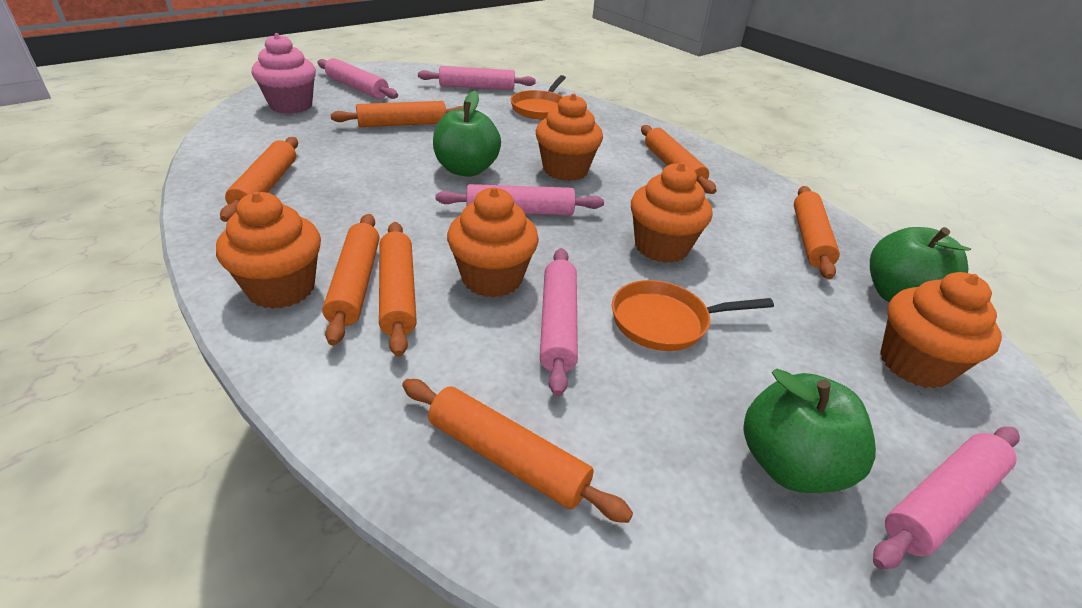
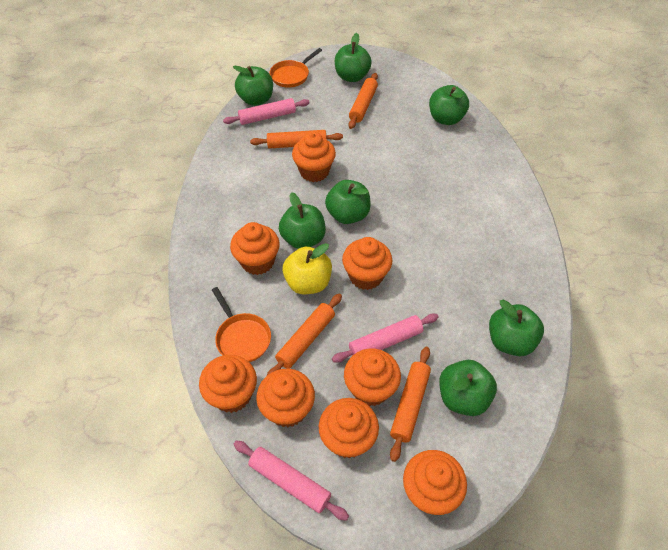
green apple: 3 -> 7
orange cupcake: 5 -> 8
orange rolling pin: 7 -> 4
pink cupcake: 1 -> 0
pink rolling pin: 5 -> 3
yellow apple: 0 -> 1

